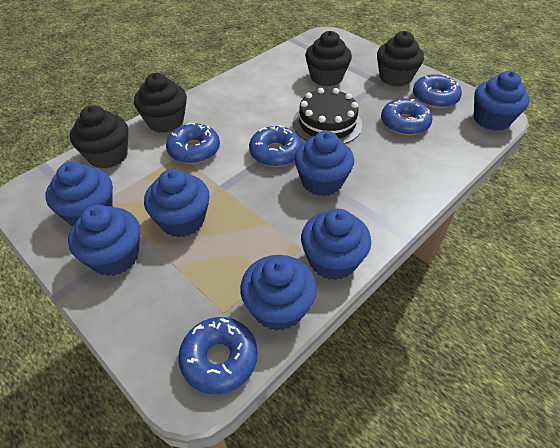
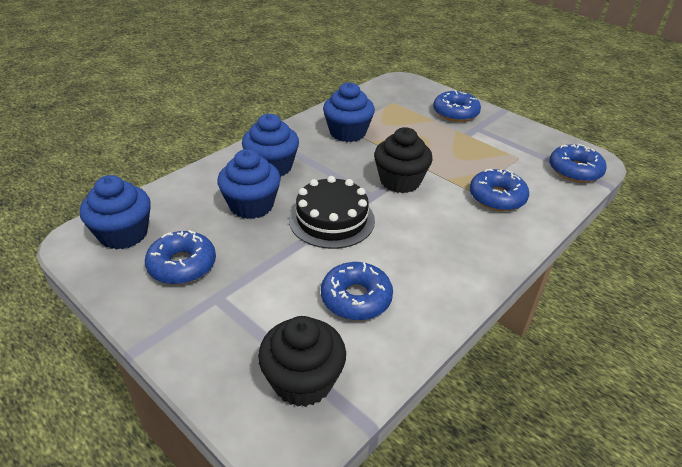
black cupcake: 4 -> 2
blue cupcake: 7 -> 4

